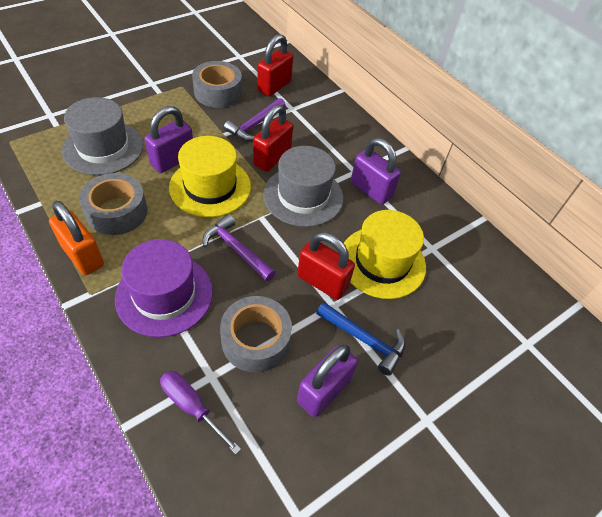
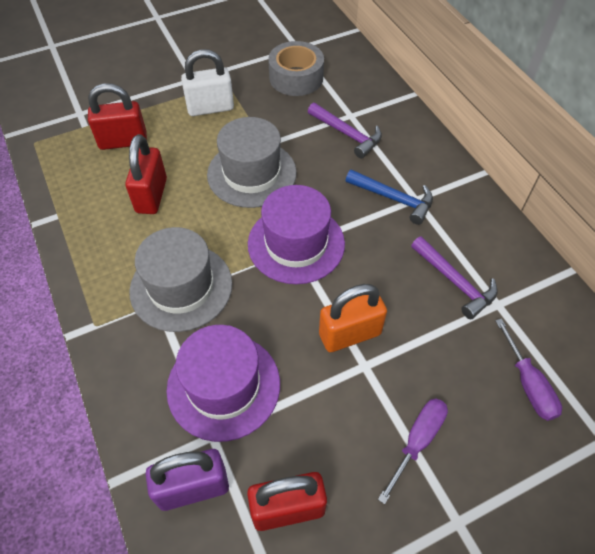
grey tape: 3 -> 1
purple hat: 1 -> 2
purple padlock: 3 -> 1
purple screwdriver: 1 -> 2
white padlock: 0 -> 1
yellow hat: 2 -> 0

